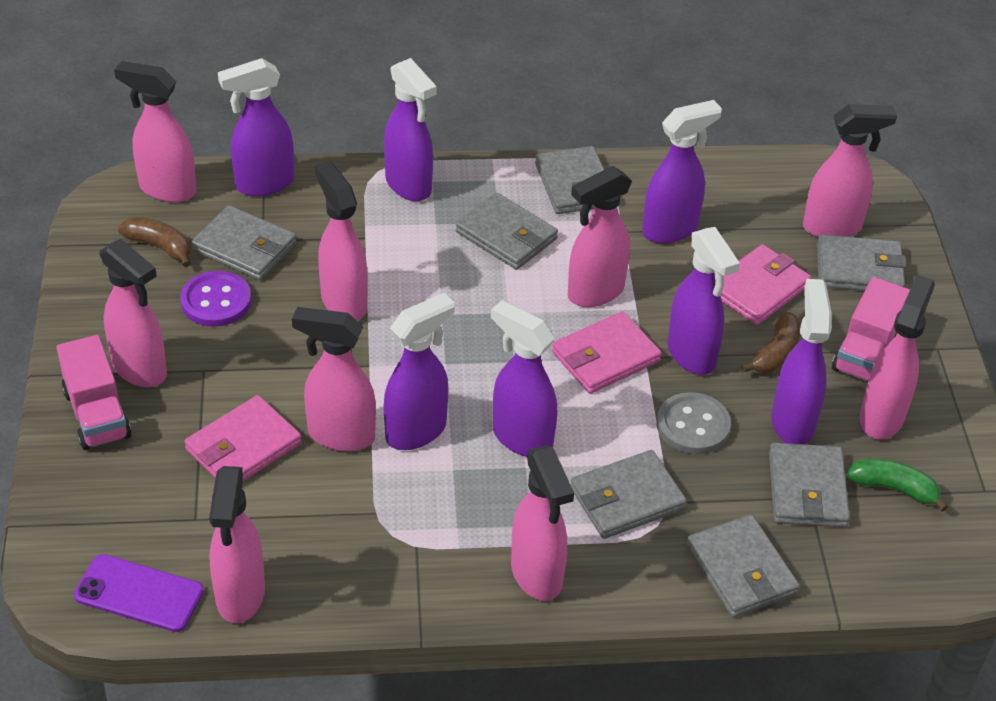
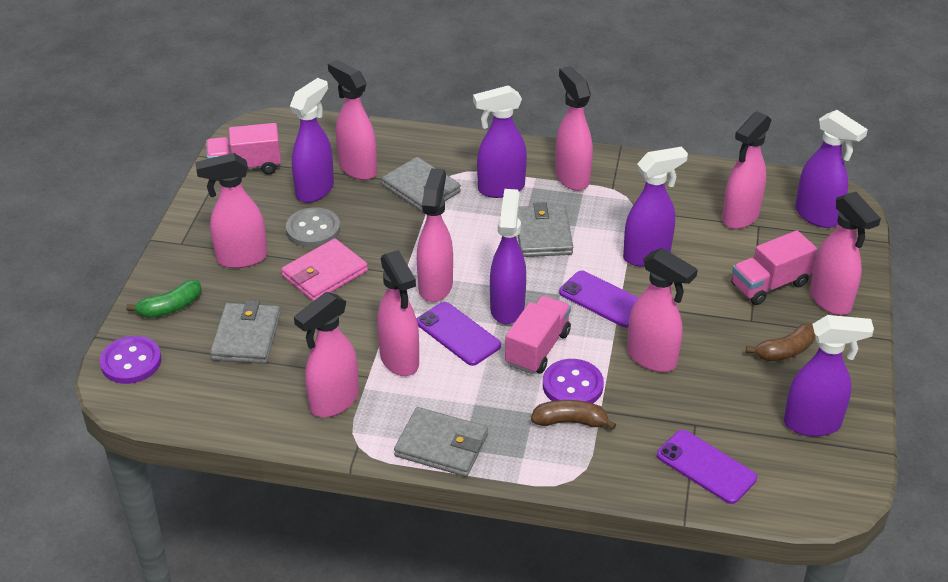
grey wallet: 7 -> 4
pink truck: 2 -> 3
pink wallet: 3 -> 1
purple button: 1 -> 2
purple phone: 1 -> 3
purple spray bottle: 7 -> 6

